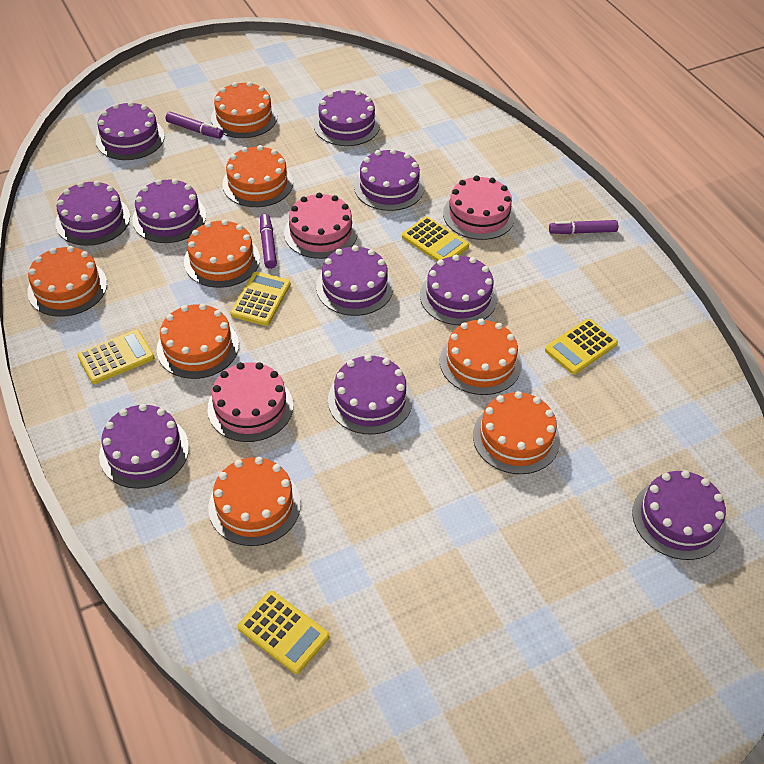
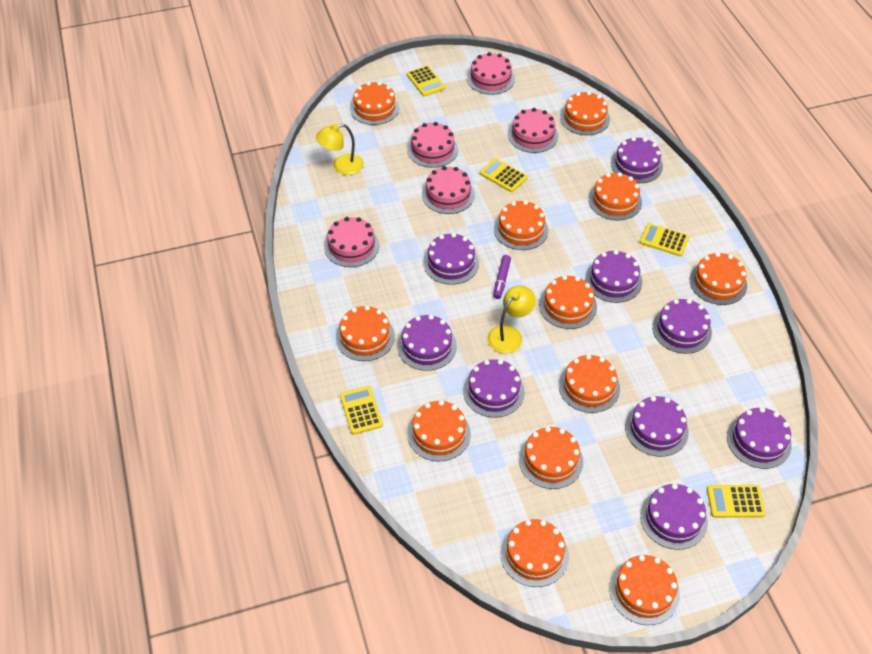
orange cake: 8 -> 12
pink cake: 3 -> 5
purple cake: 10 -> 9
purple marker: 3 -> 1
yellow lamp: 0 -> 2

